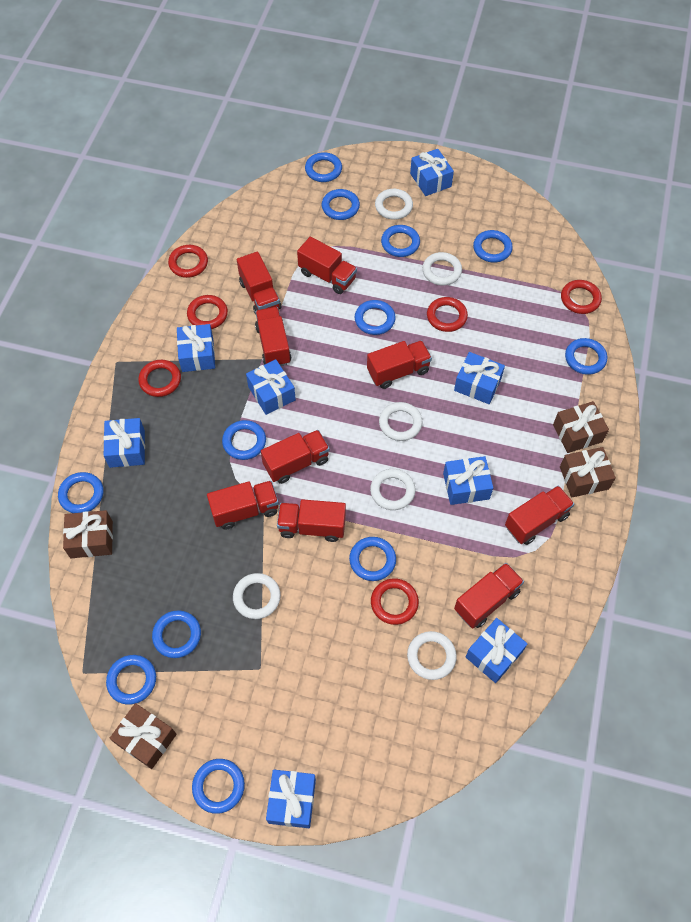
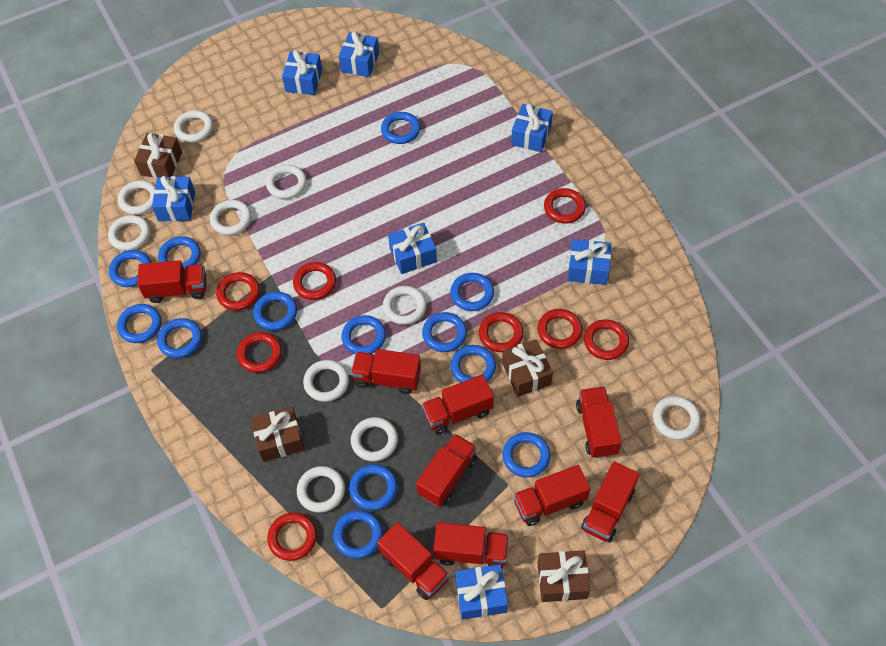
blue gift: 8 -> 7
blue ring: 12 -> 13
red ring: 6 -> 8
white ring: 6 -> 10

